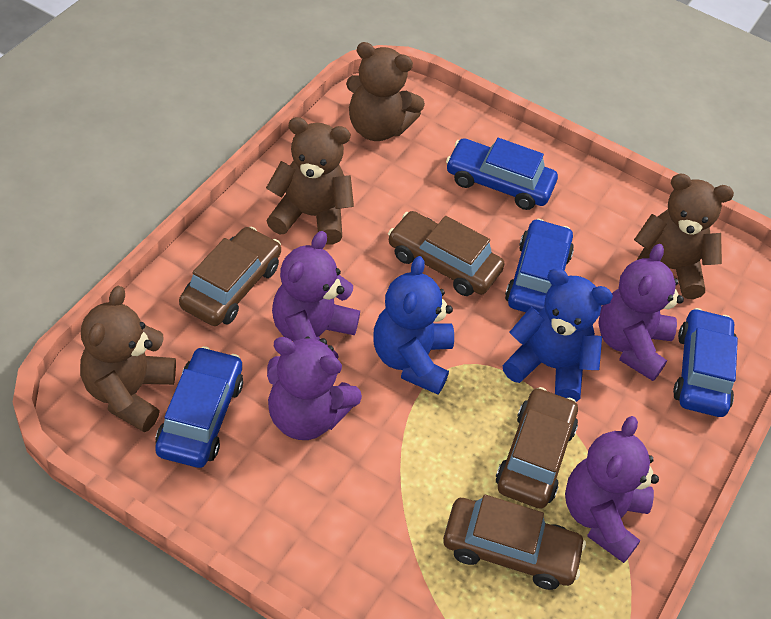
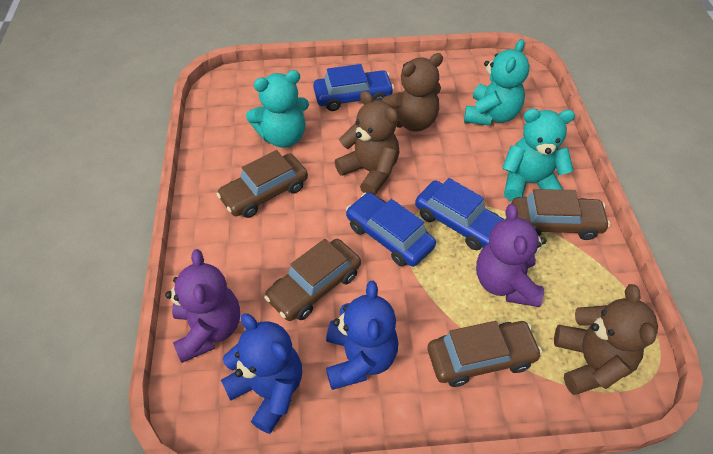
blue car: 4 -> 3
brown teddy bear: 4 -> 3
purple teddy bear: 4 -> 2
turquoise teddy bear: 0 -> 3

